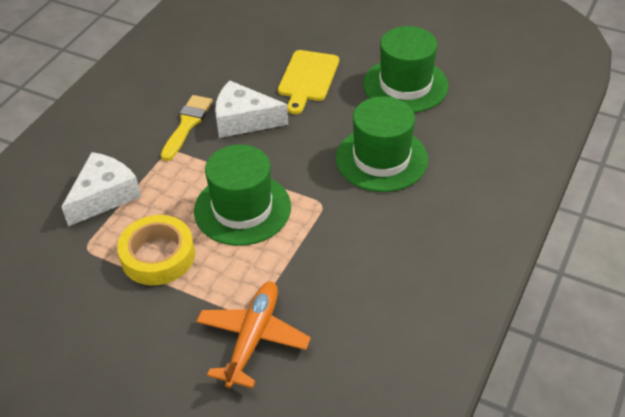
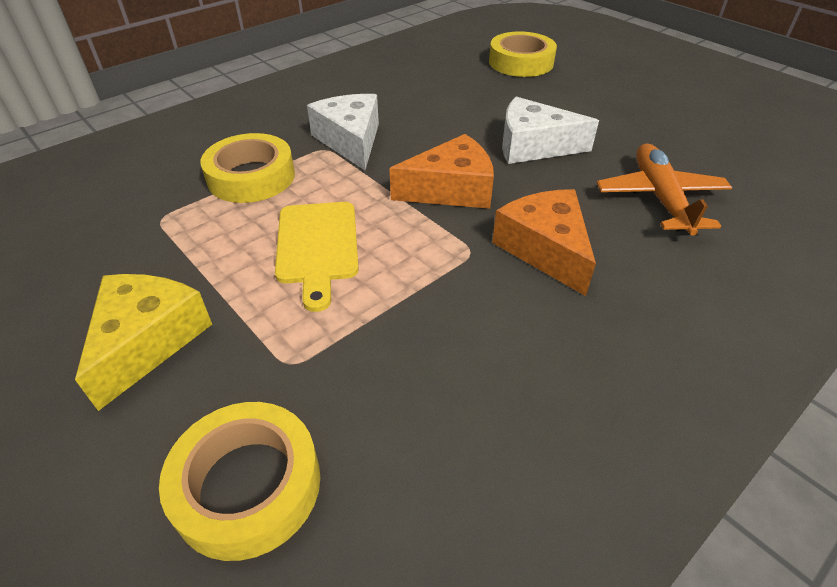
green hat: 3 -> 0
orange cheese: 0 -> 2
yellow brush: 1 -> 0
yellow cheese: 0 -> 1
yellow tape: 1 -> 3

